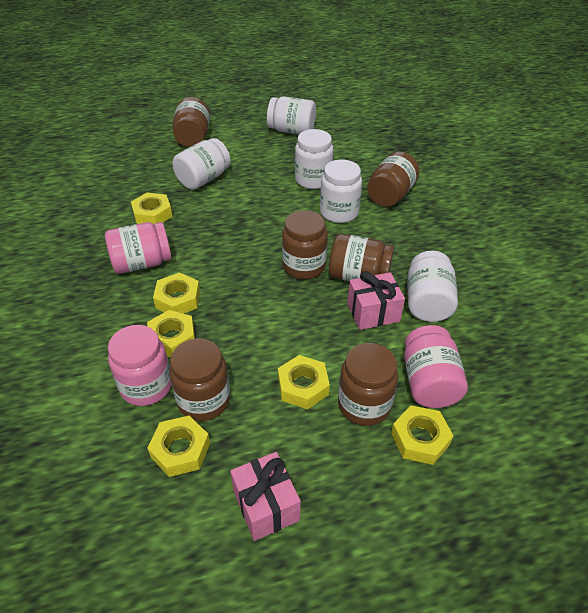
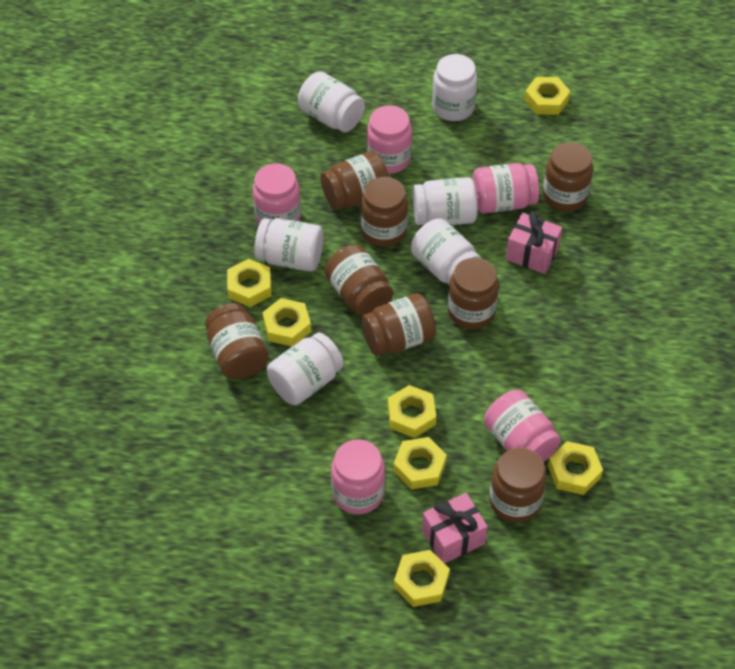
brown jar: 6 -> 8
pink jar: 3 -> 5
white jar: 5 -> 6
yellow nut: 6 -> 7

